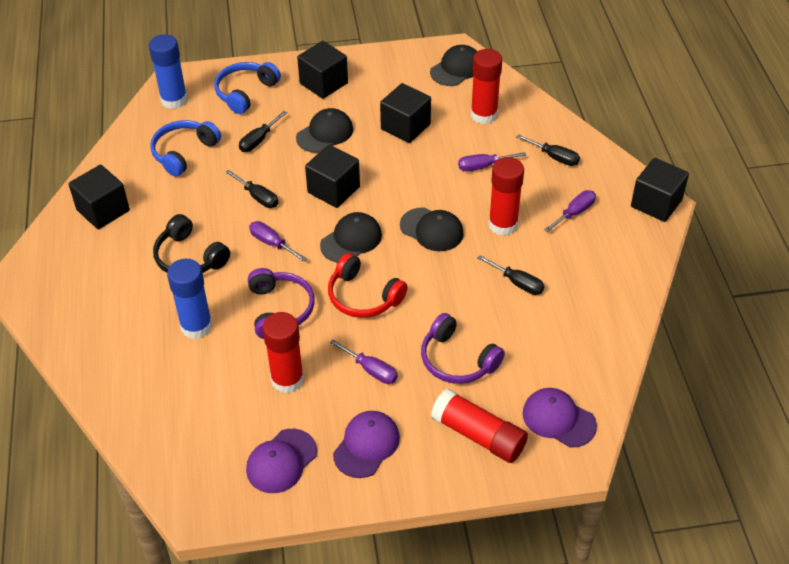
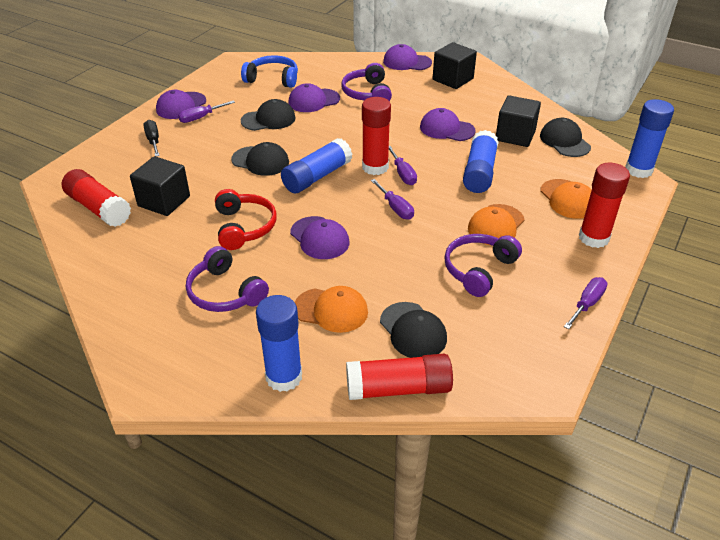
black cube: 5 -> 3
black headphones: 1 -> 0
black screwdriver: 4 -> 1
blue glue stick: 2 -> 4
blue headphones: 2 -> 1
orange cap: 0 -> 3
purple cap: 3 -> 5
purple headphones: 2 -> 3

